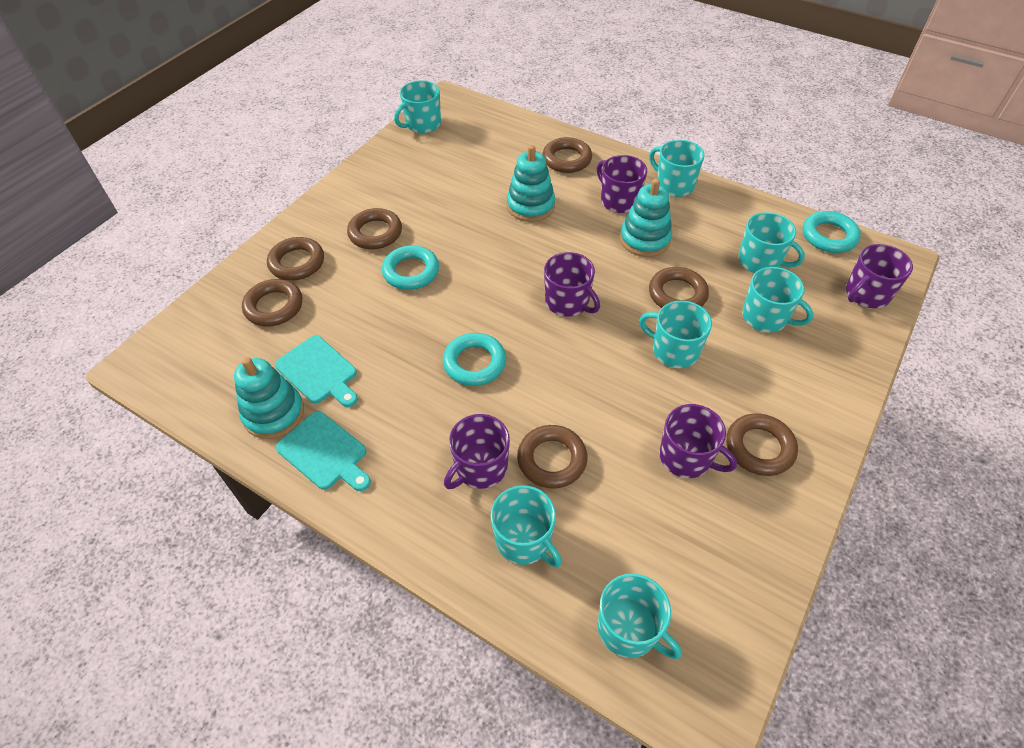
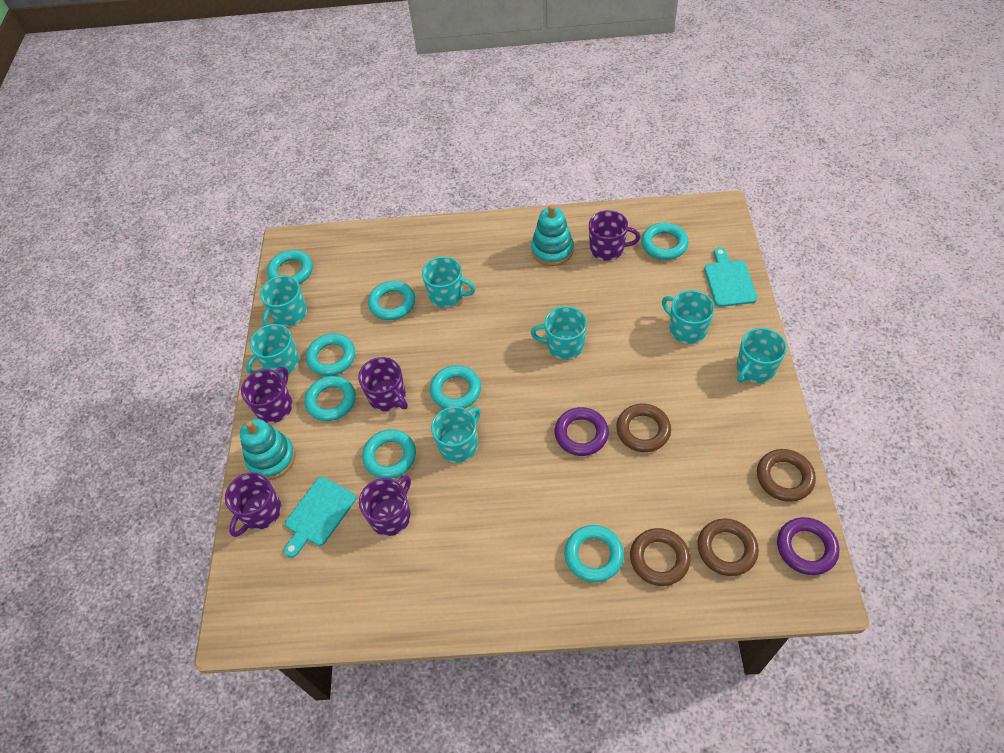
brown ring: 7 -> 4
purple ring: 0 -> 2
turquoise ring: 3 -> 8
turquoise stacking toy: 3 -> 2

